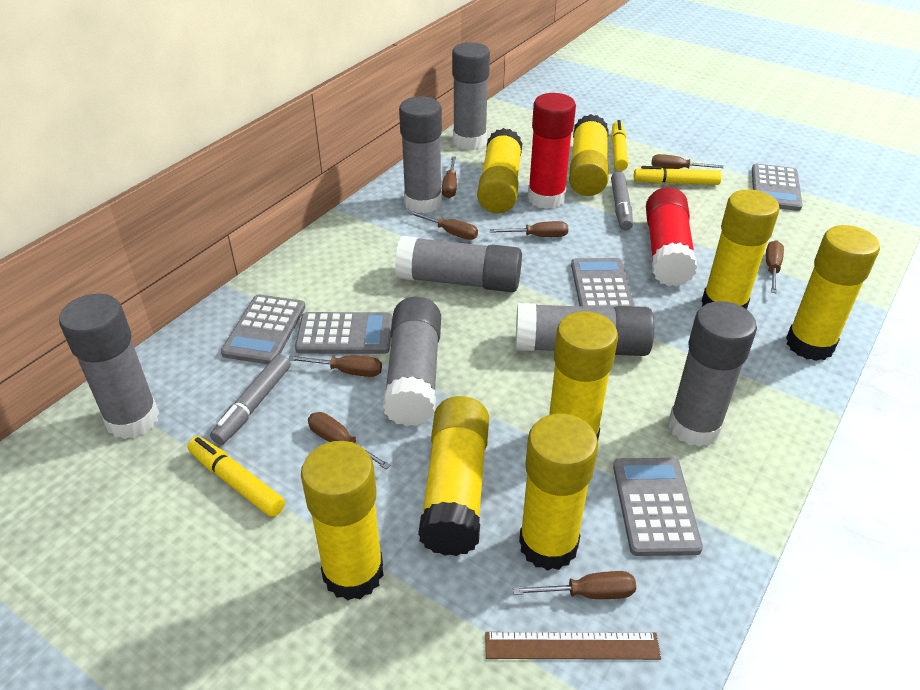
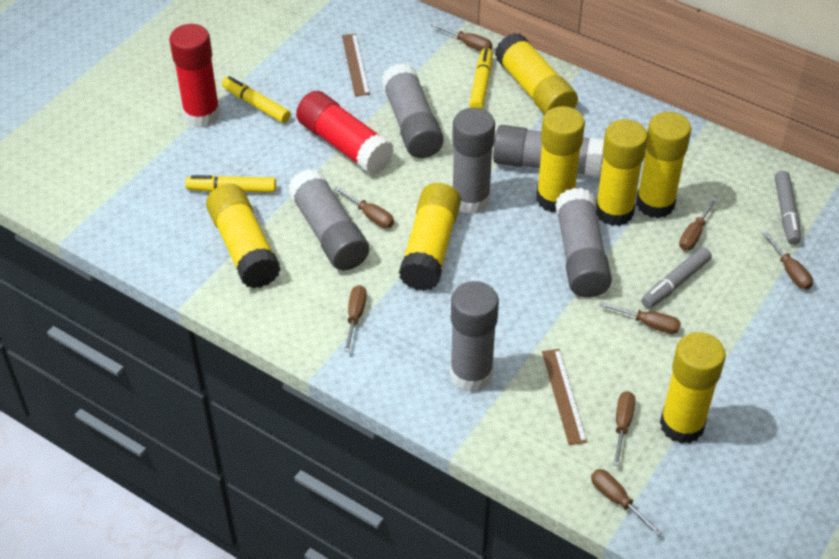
brown ruler: 1 -> 2
grey calculator: 5 -> 0
grey glue stick: 7 -> 6
yellow glue stick: 8 -> 7

